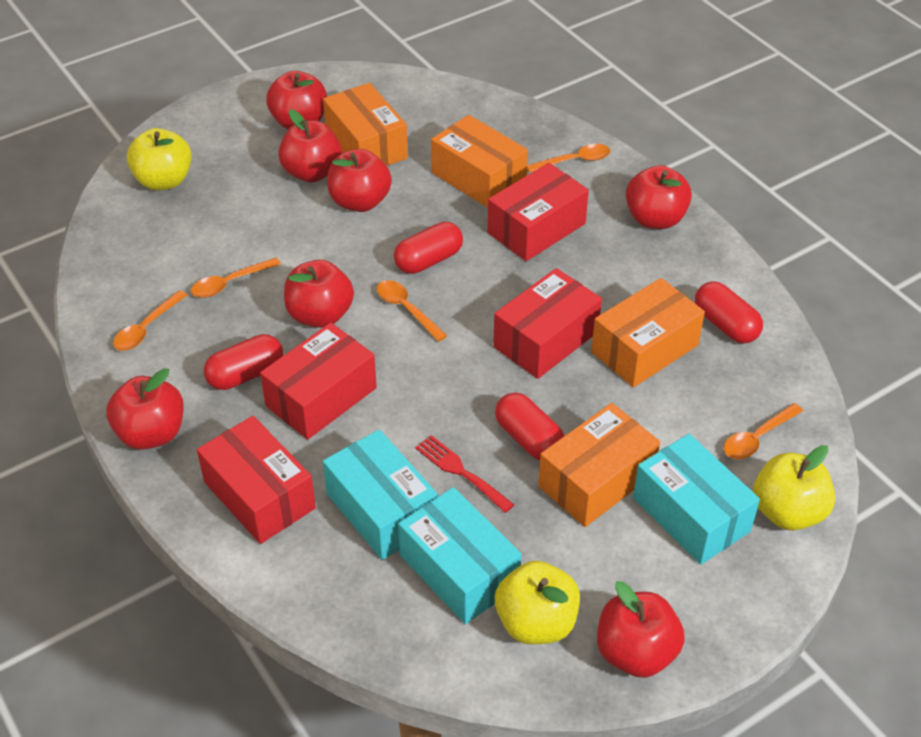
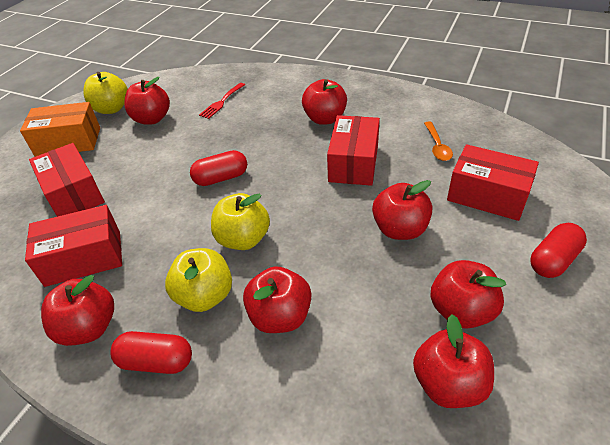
orange box: 4 -> 1
orange spoon: 5 -> 1
red capsule: 4 -> 3
turquoise box: 3 -> 0

